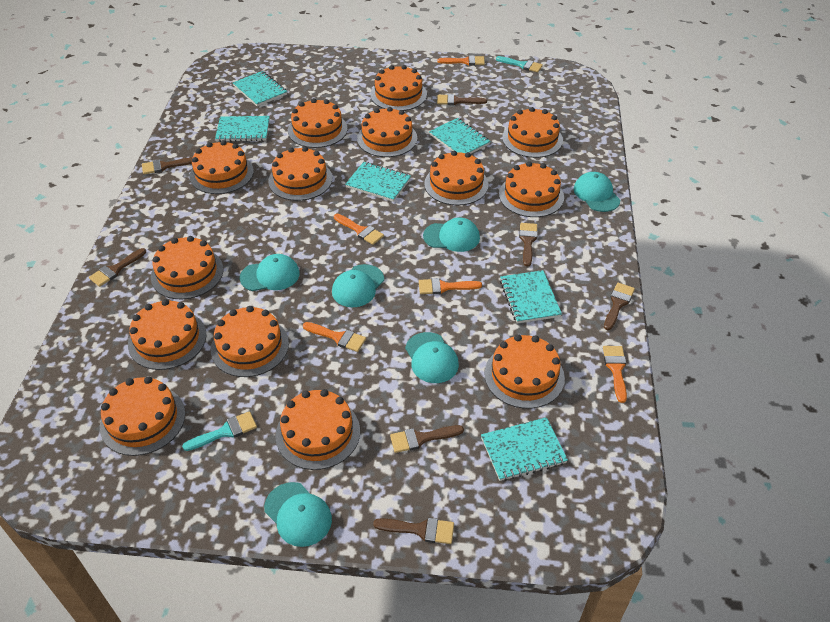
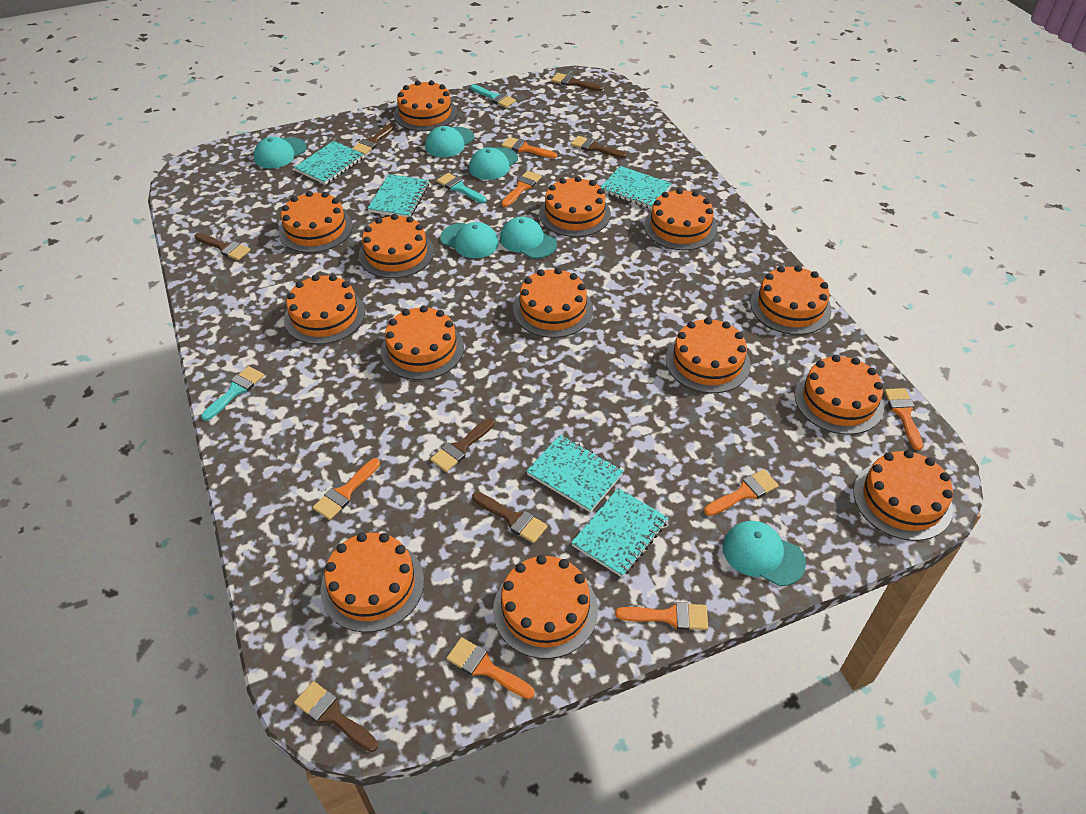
orange brush: 5 -> 7
turquoise brush: 2 -> 3
turquoise notebook: 6 -> 5

